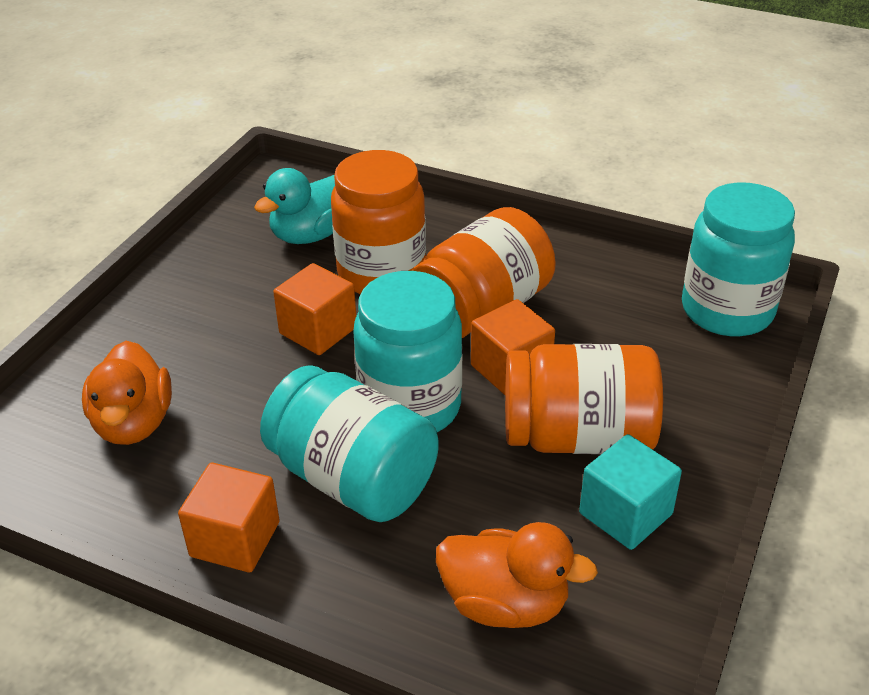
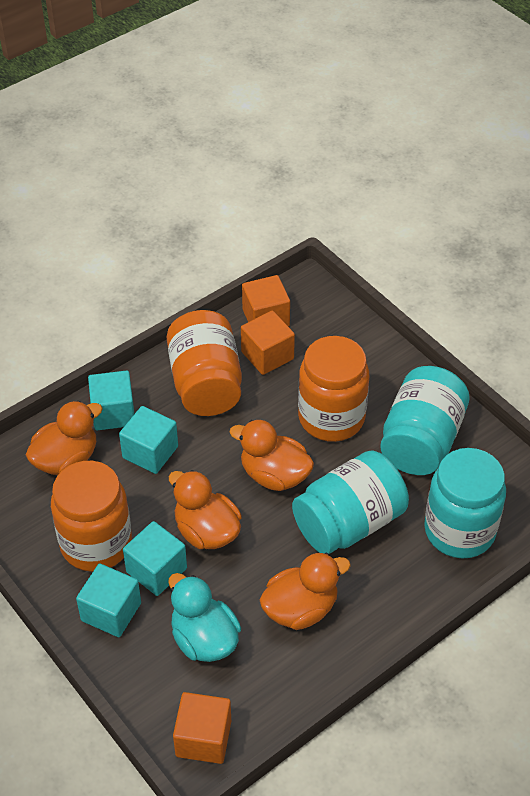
orange duck: 2 -> 4
turquoise cube: 1 -> 4

